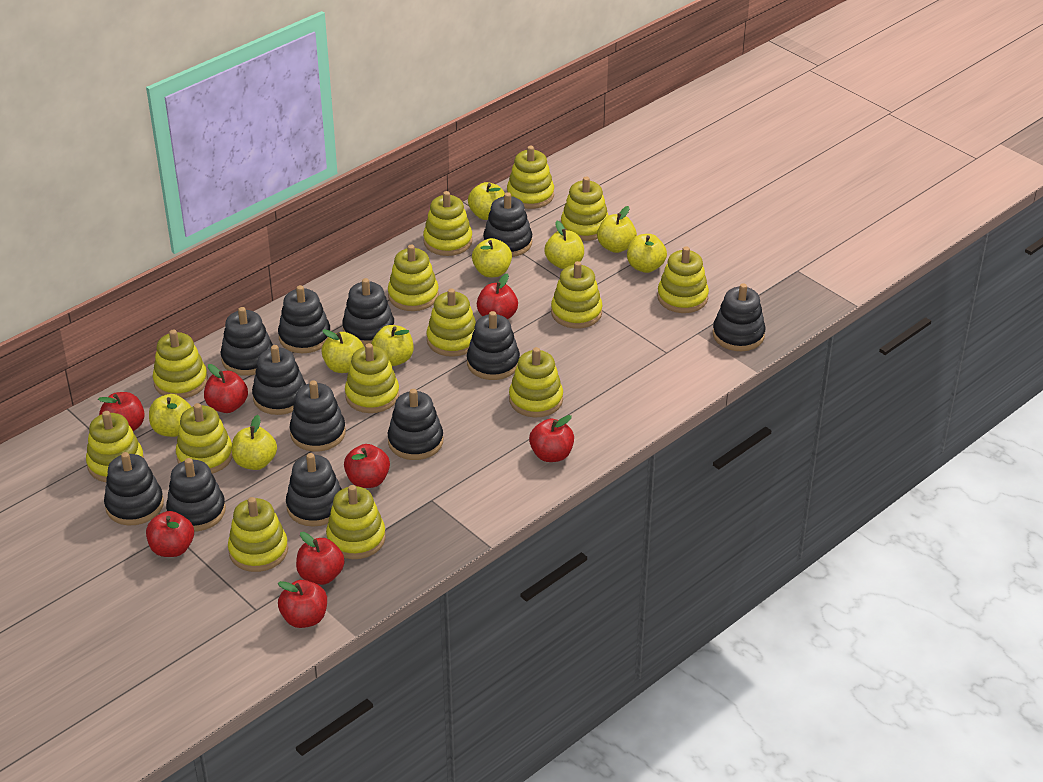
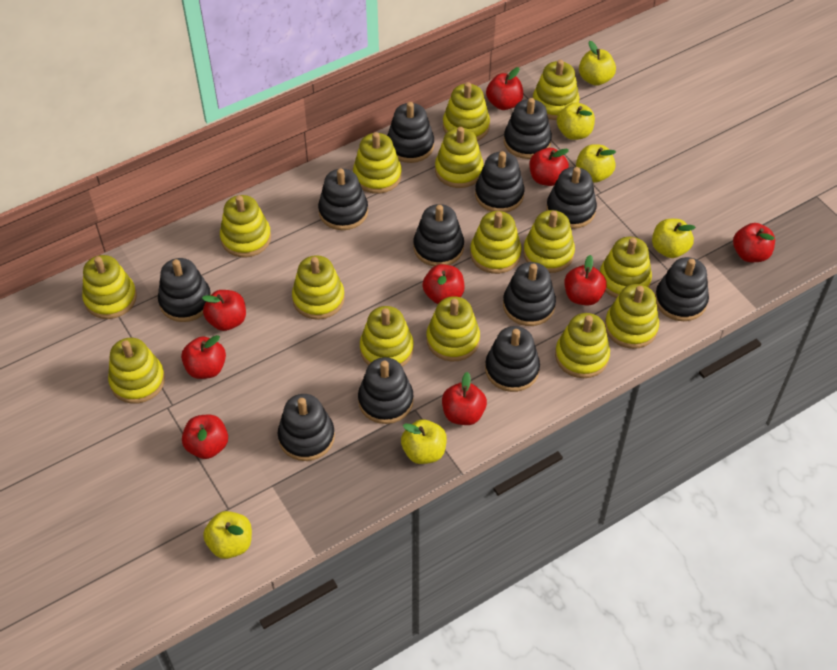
red apple: 8 -> 9
yellow apple: 9 -> 6
yellow stacking toy: 14 -> 15

